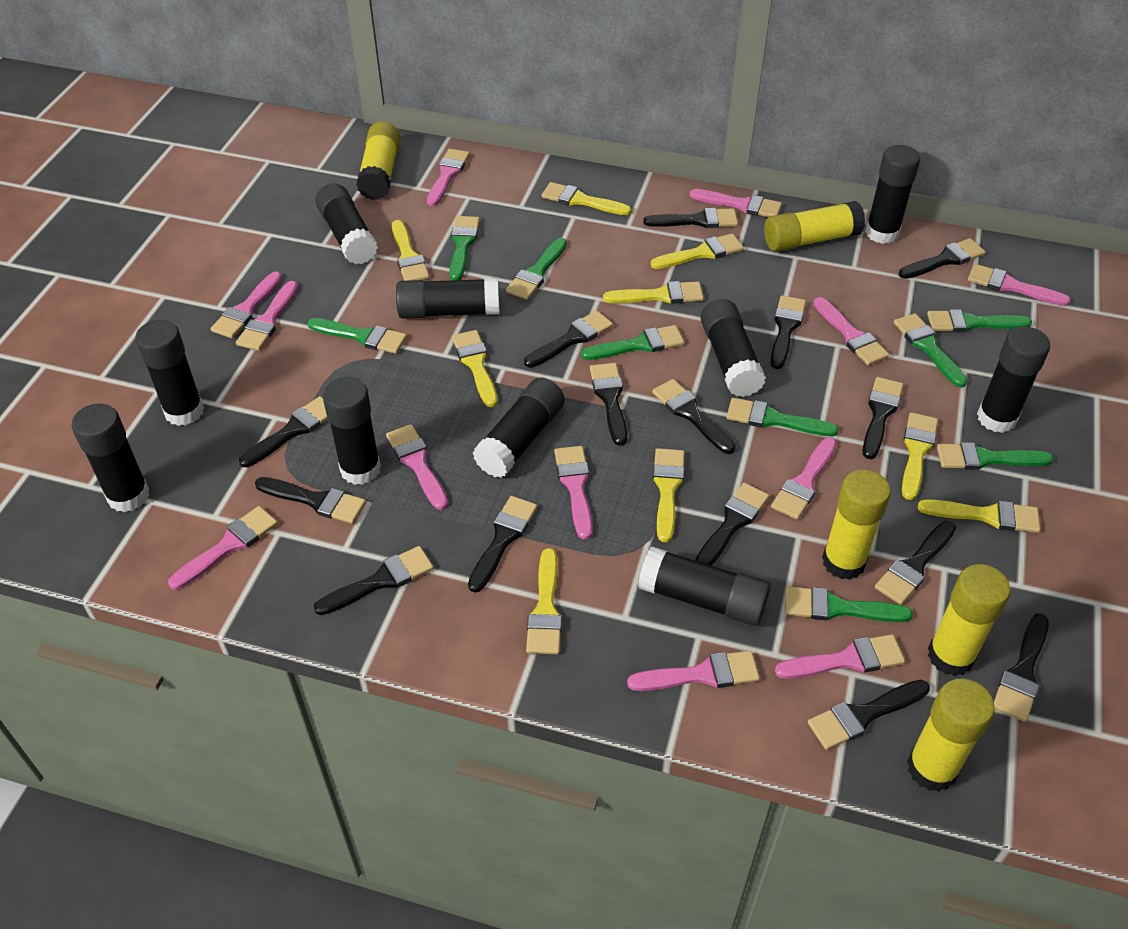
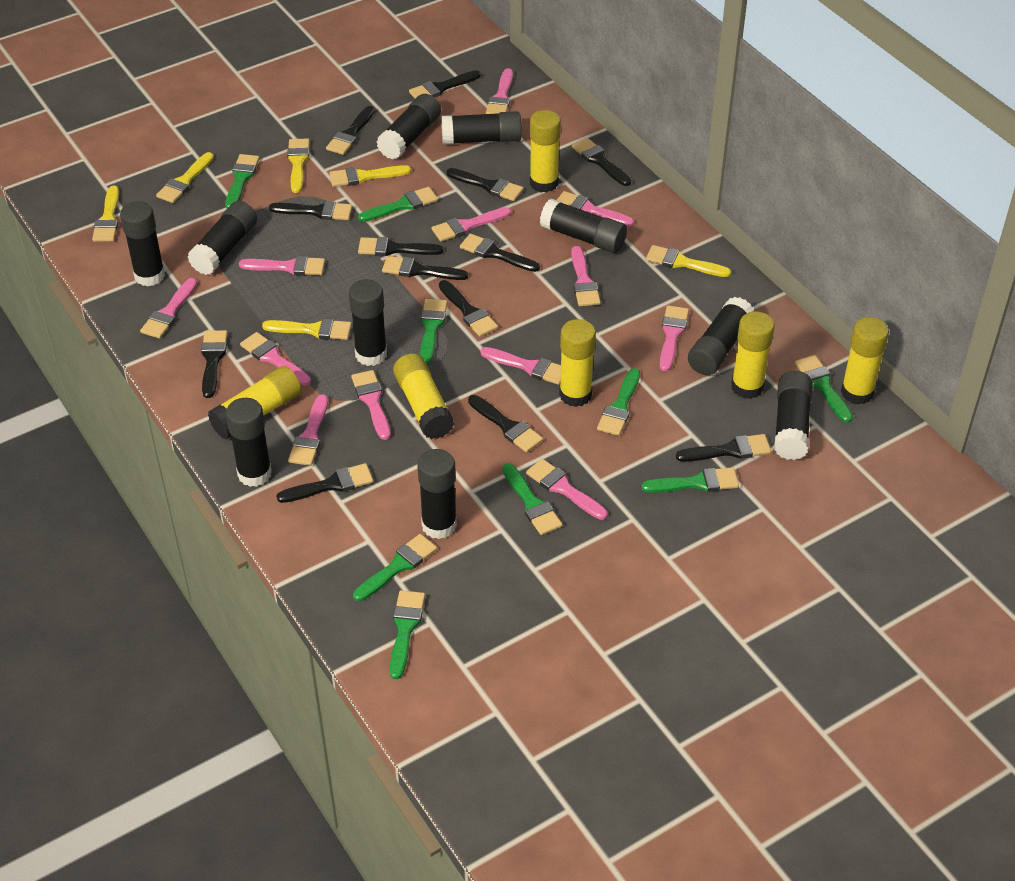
black brush: 15 -> 13
yellow brush: 9 -> 6
yellow glue stick: 5 -> 6

